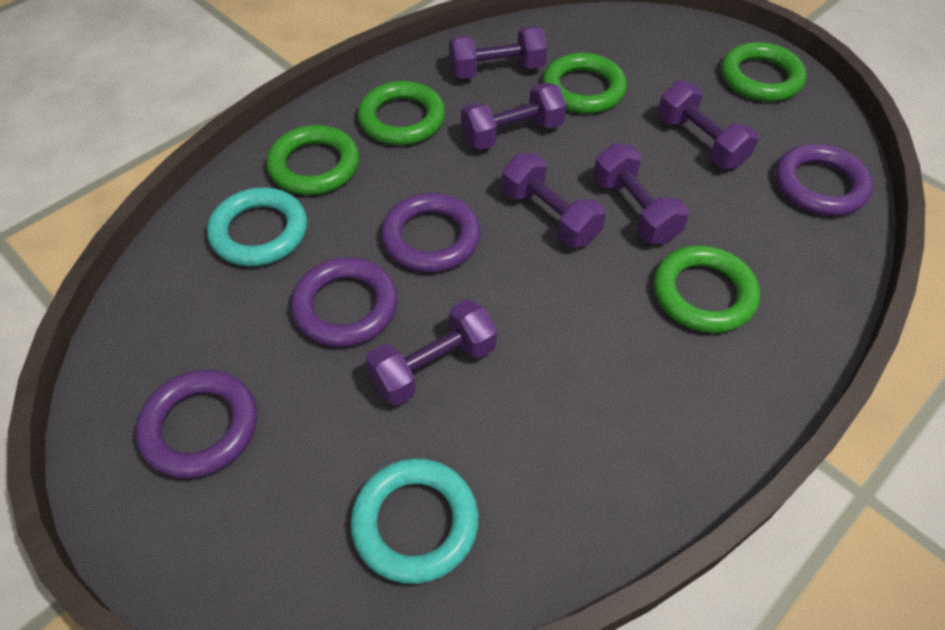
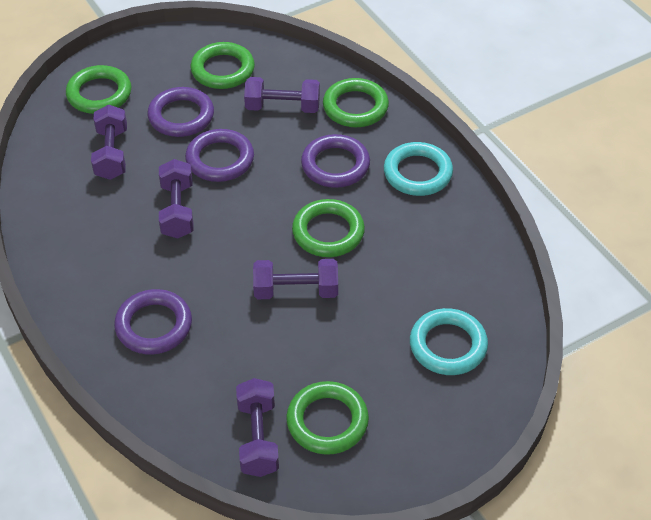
purple dumbbell: 6 -> 5

